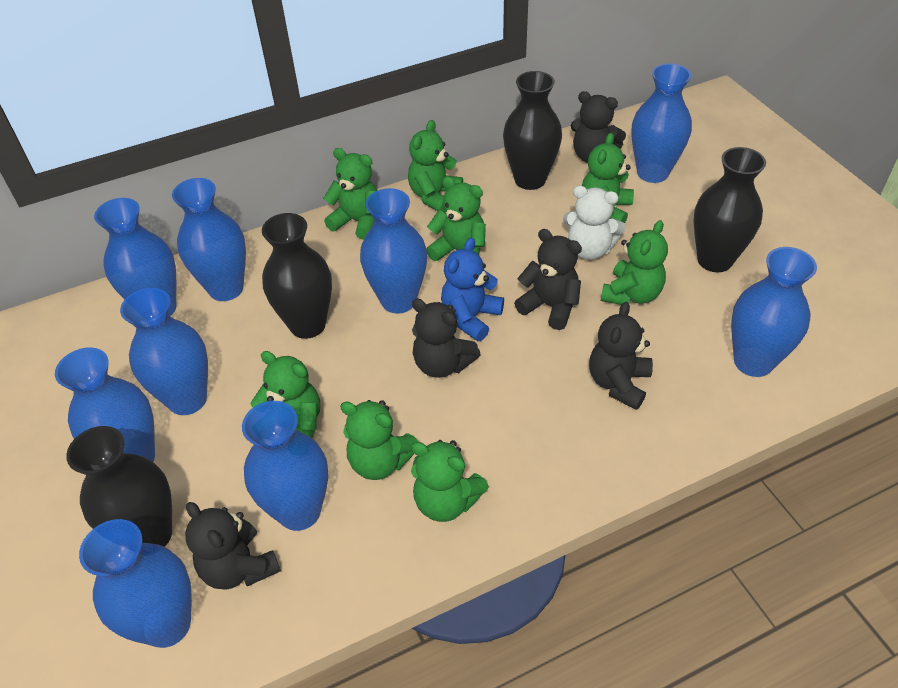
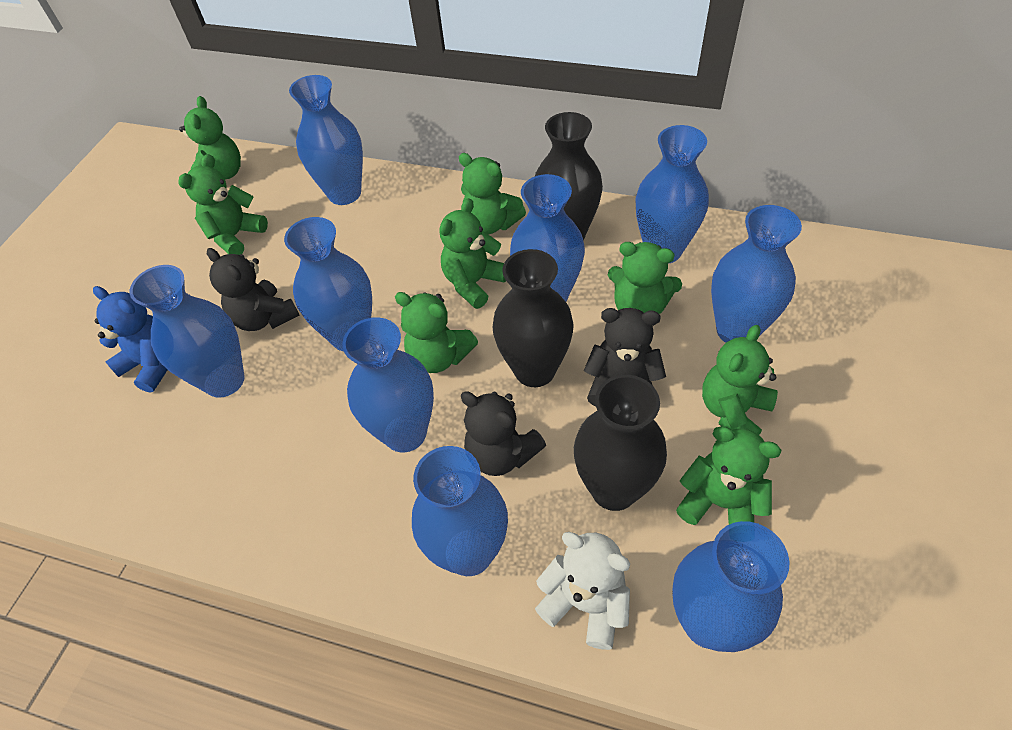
black teddy bear: 5 -> 3
black vase: 4 -> 3

